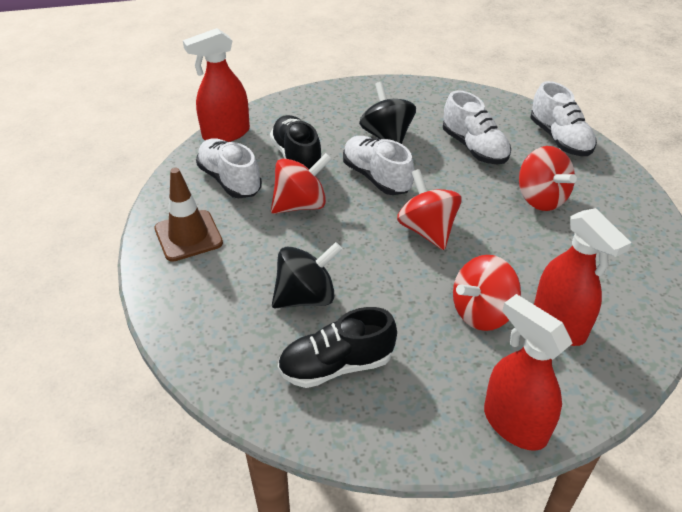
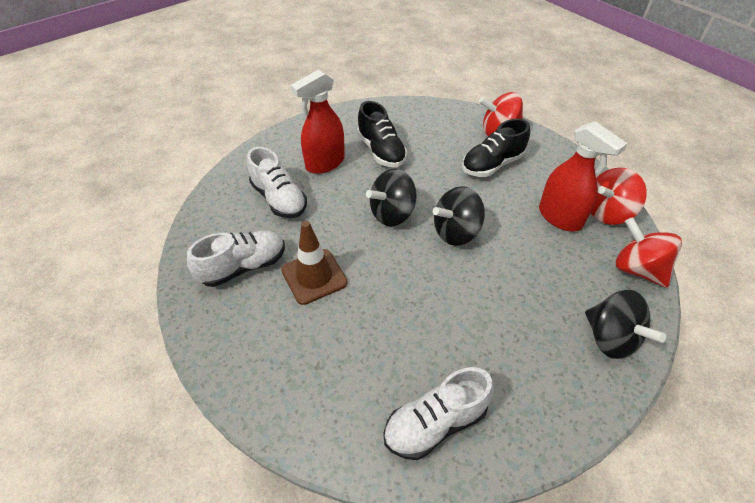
black spinning top: 2 -> 3
red spinning top: 4 -> 3
red spray bottle: 3 -> 2
white shoe: 4 -> 3

